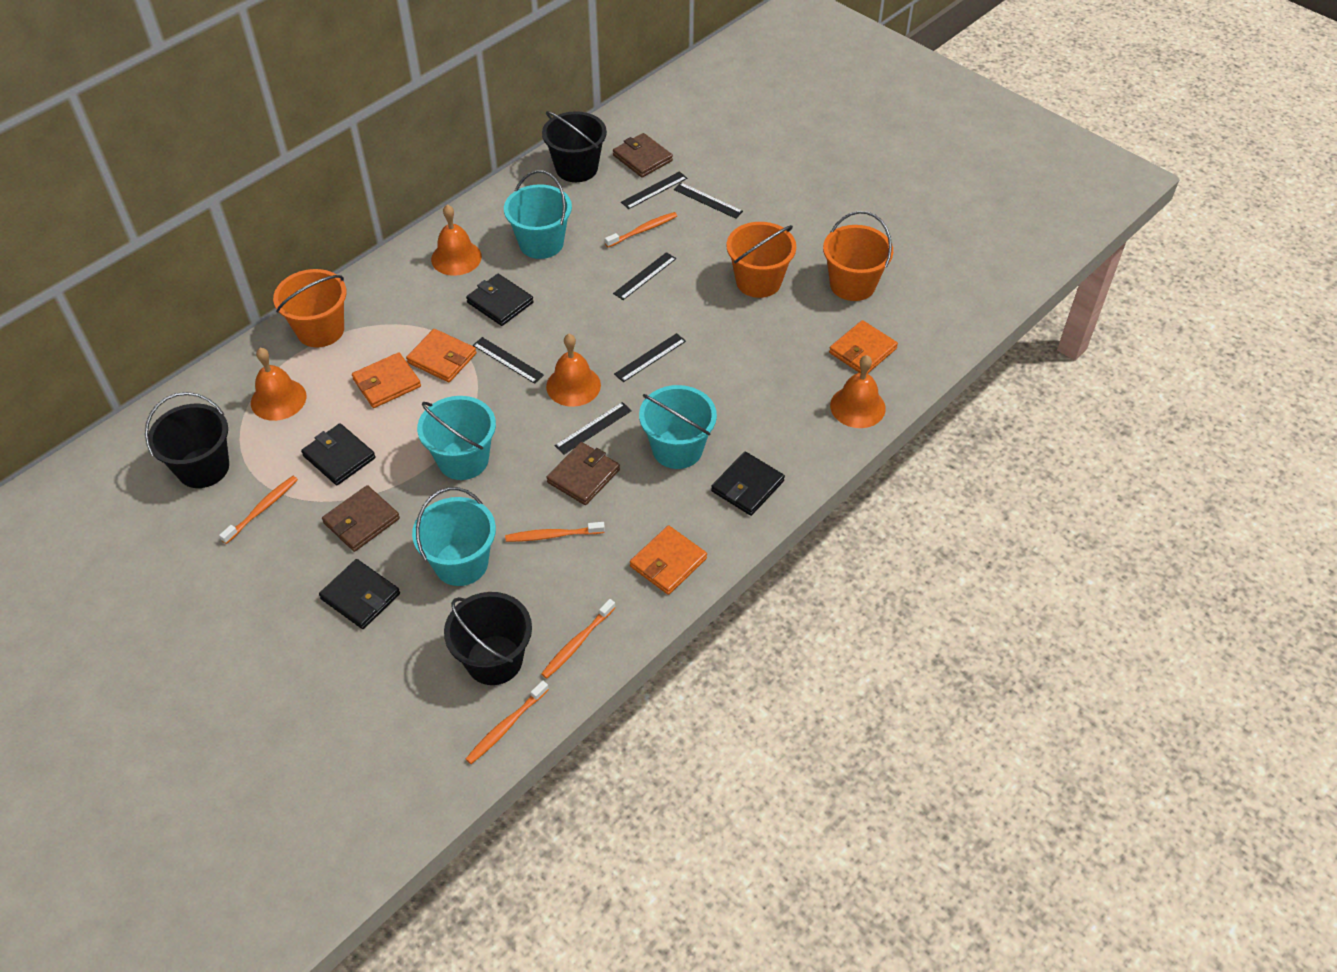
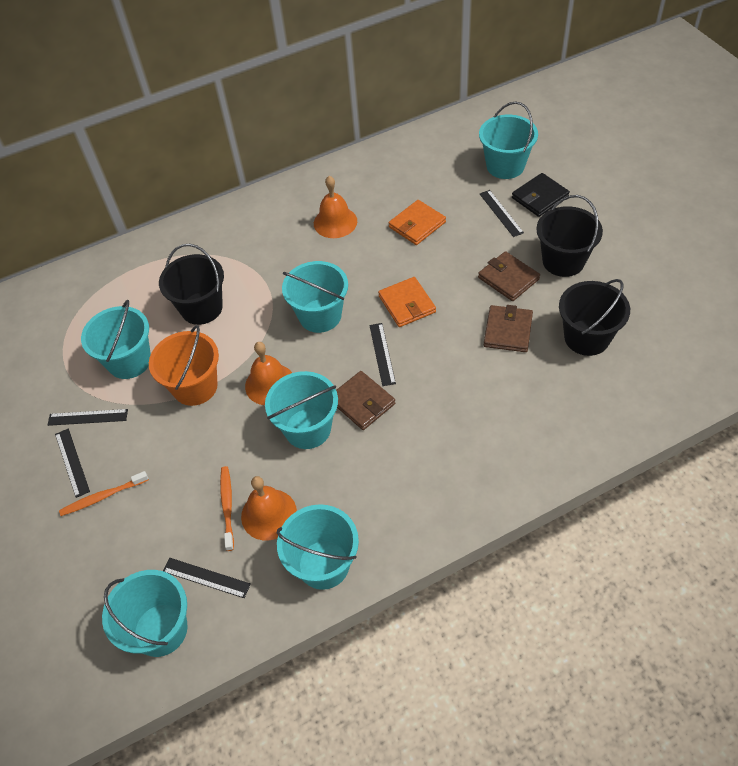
black ruler: 6 -> 5
black wallet: 4 -> 1
orange bell: 4 -> 3
orange bucket: 3 -> 1
orange toothbrush: 5 -> 2
orange wallet: 4 -> 2
turquoise bucket: 4 -> 6

